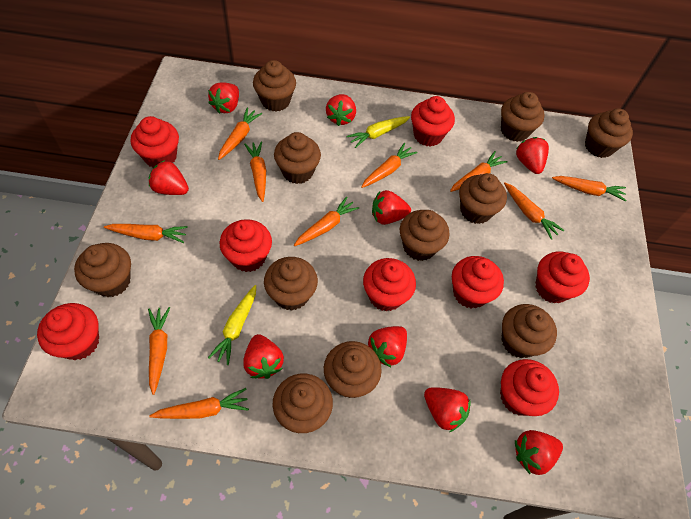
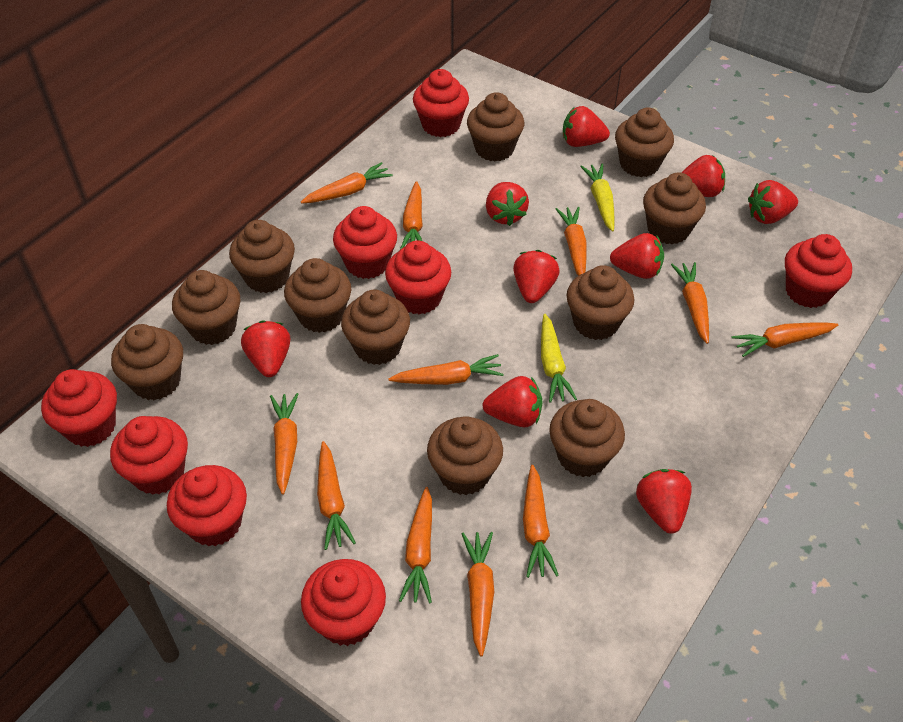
orange carrot: 10 -> 11

